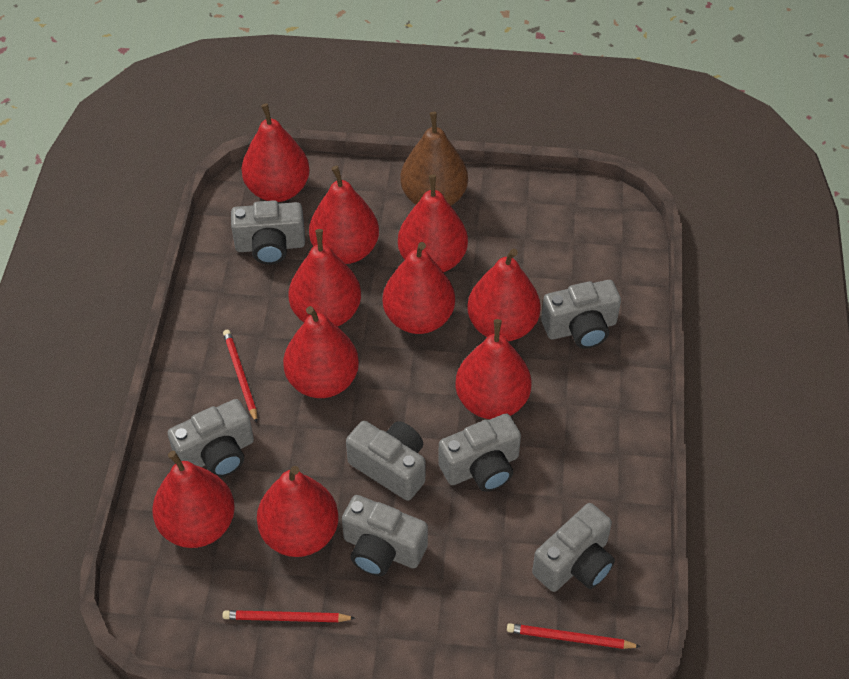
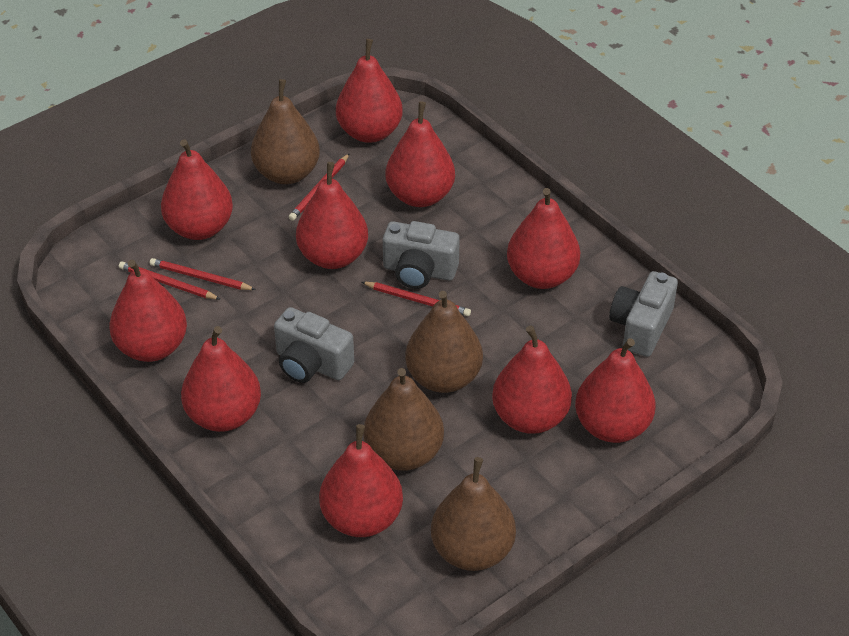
brown pear: 1 -> 4
grey camera: 7 -> 3
red pencil: 3 -> 4

